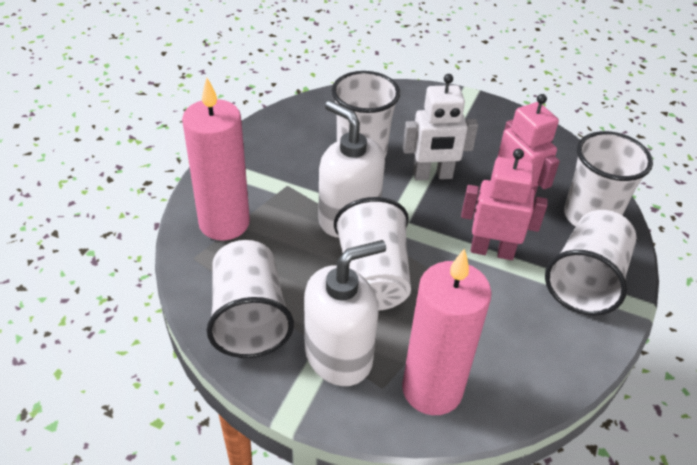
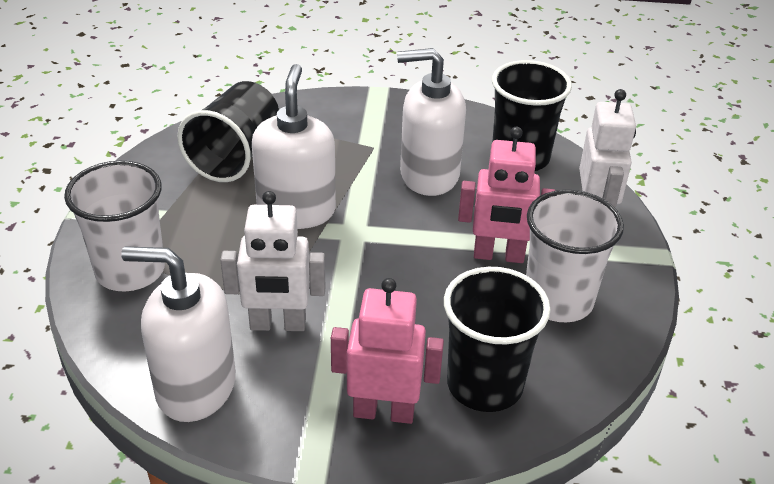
black cup: 0 -> 3
pink candle: 2 -> 0
white cup: 5 -> 2
white robot: 1 -> 2
white soap dispenser: 2 -> 3

